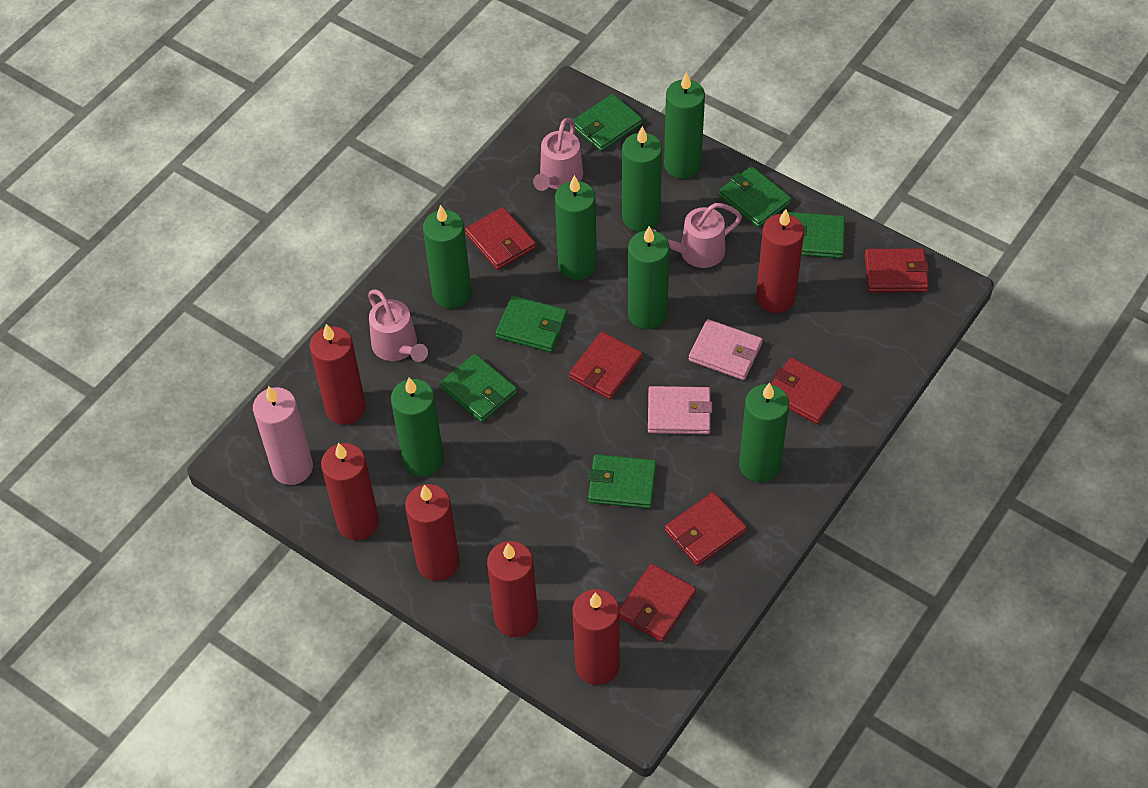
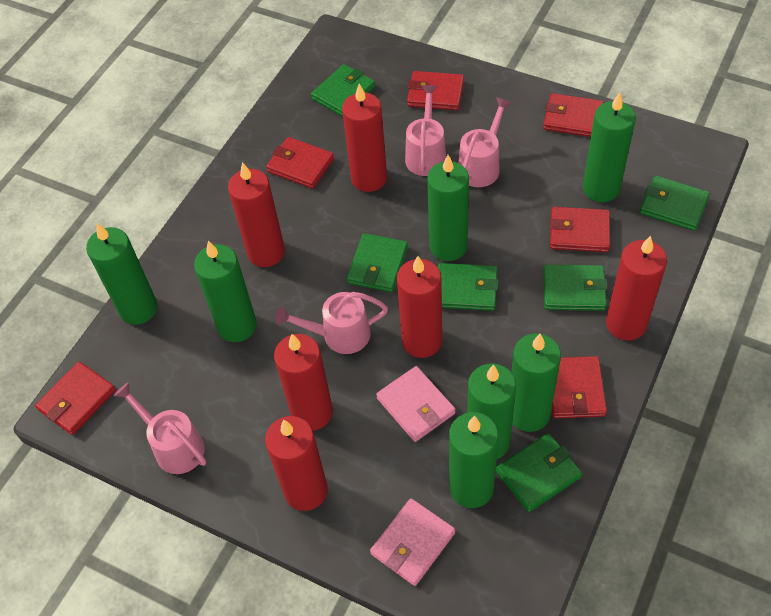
pink candle: 1 -> 0
pink watering can: 3 -> 4

